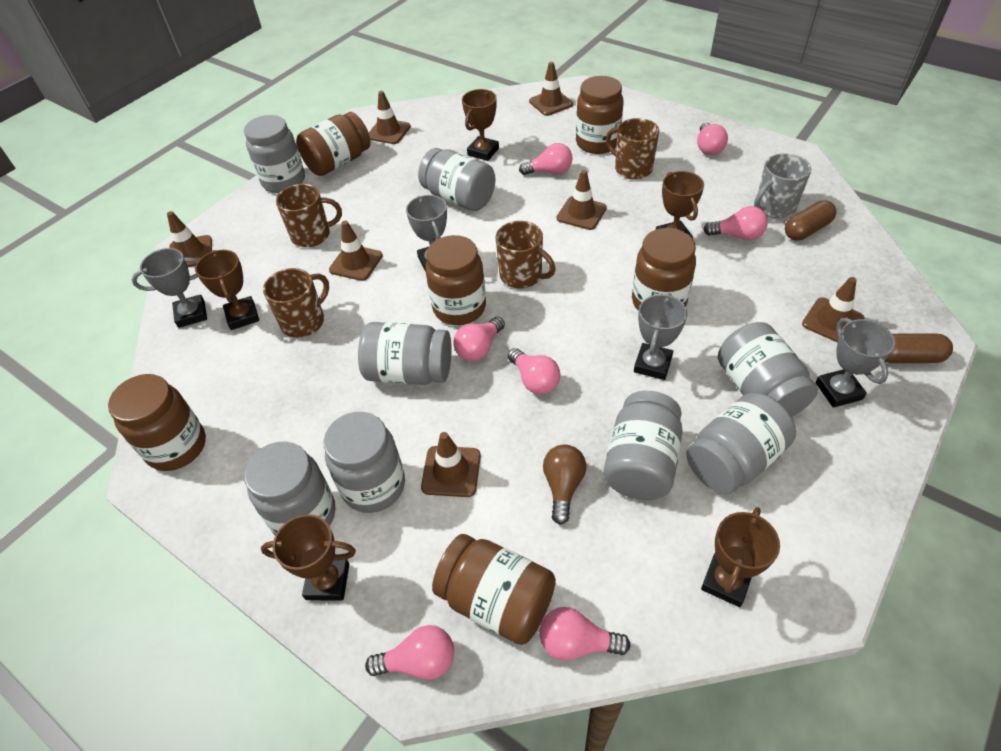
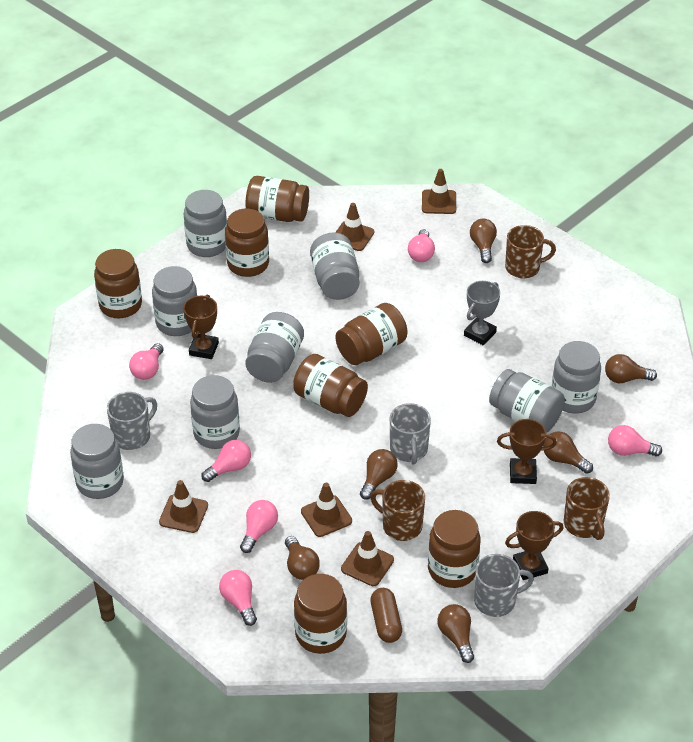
brown capsule: 2 -> 1
brown jar: 6 -> 7
brown light bulb: 1 -> 6
brown mug: 4 -> 3
brown traffic cone: 7 -> 5
brown trophy: 5 -> 3
grey mug: 1 -> 3
grey trophy: 4 -> 1
pink light bulb: 7 -> 6

